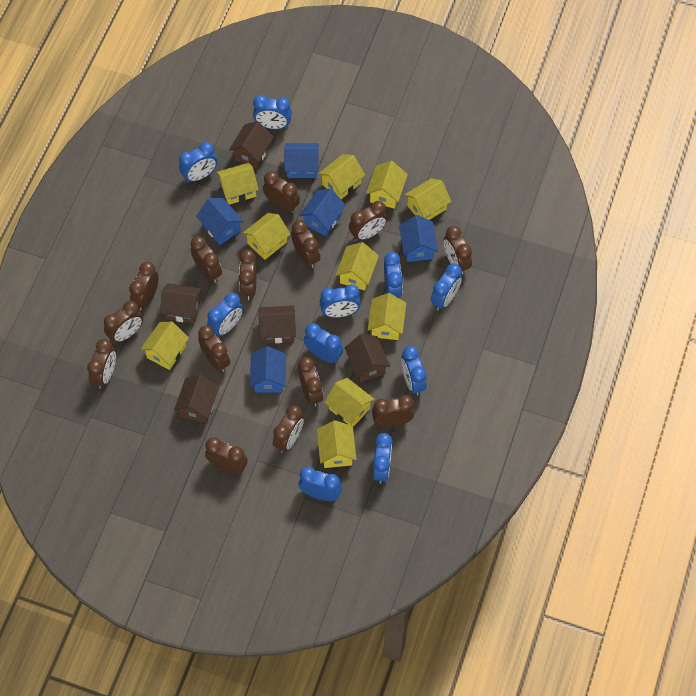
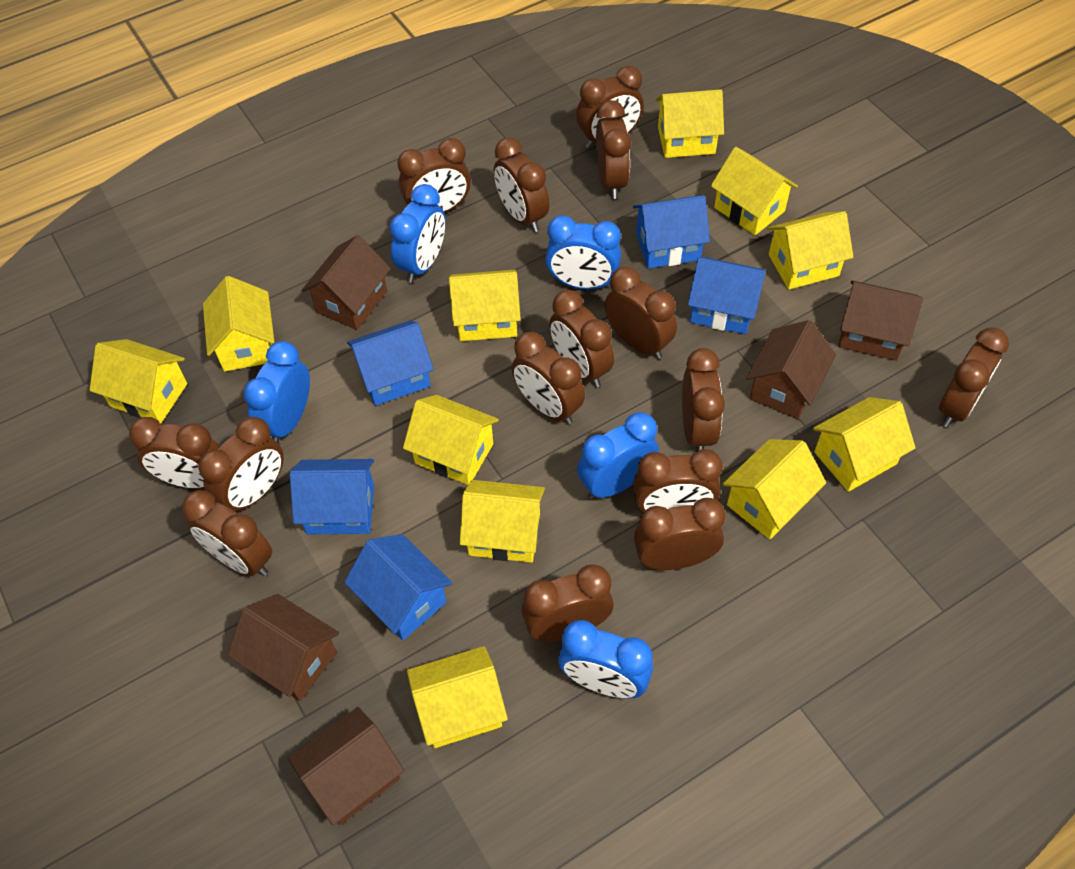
blue clock: 10 -> 5
brown clock: 14 -> 15
yellow house: 10 -> 11

